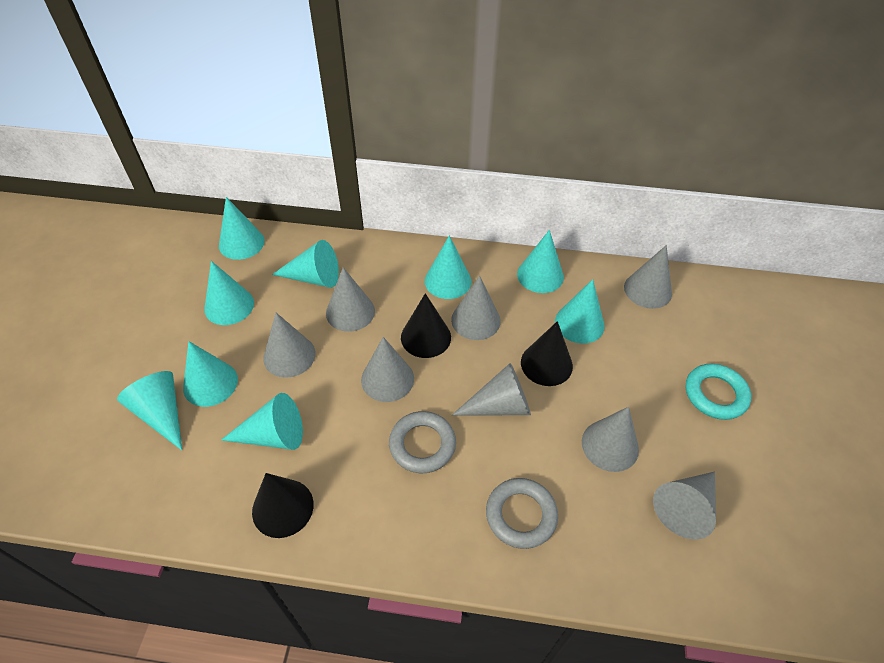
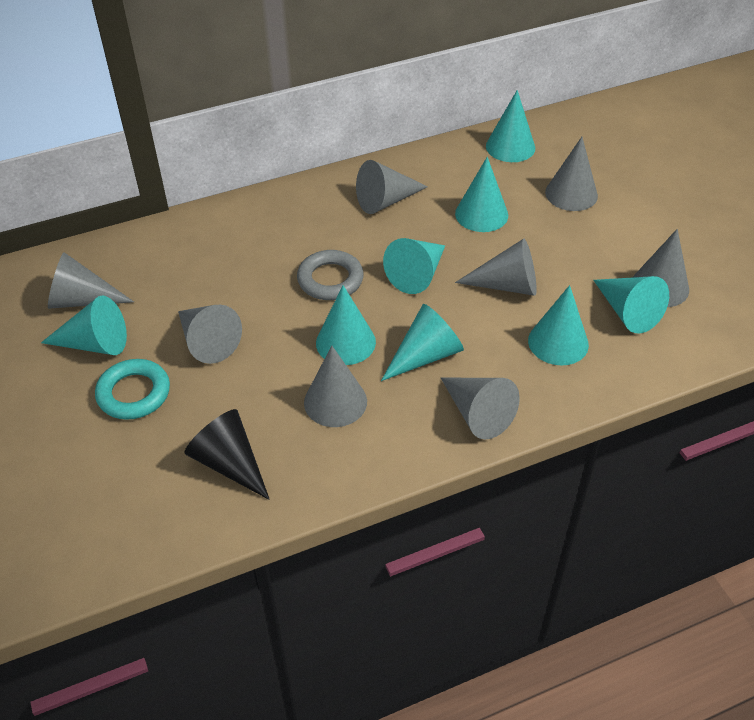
black cone: 3 -> 1
grey ring: 2 -> 1
turquoise cone: 9 -> 8

